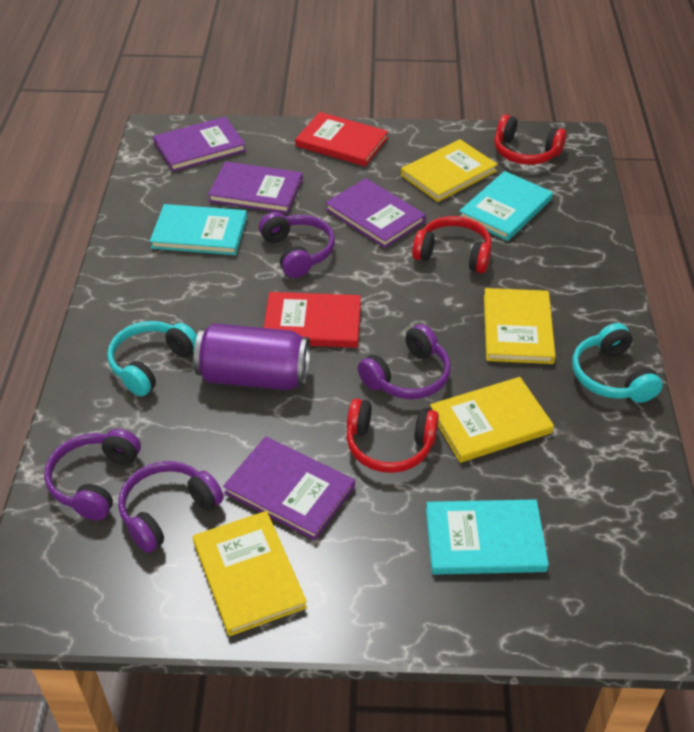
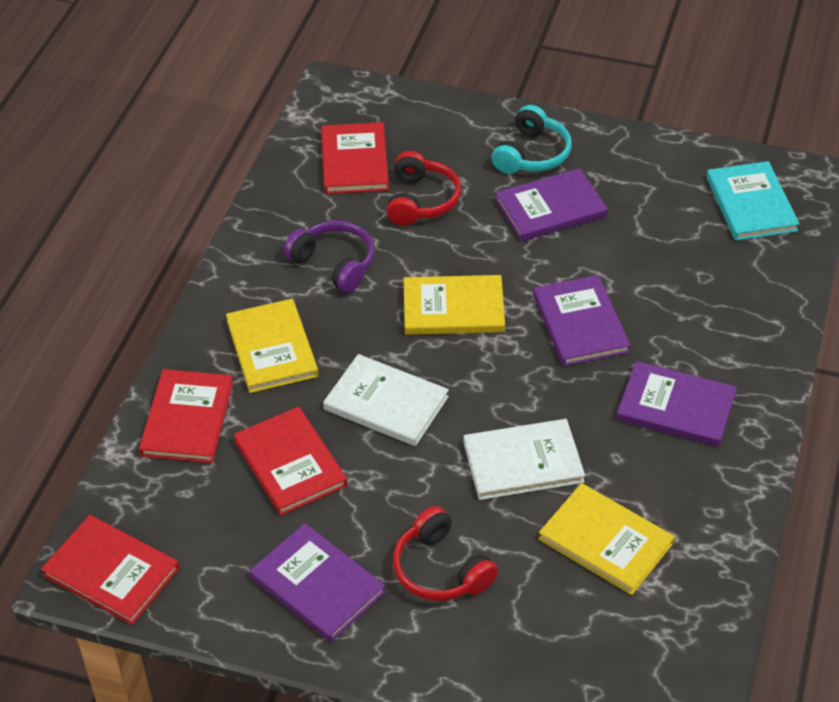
purple can: 1 -> 0
purple headphones: 4 -> 1
red book: 2 -> 4
red headphones: 3 -> 2
turquoise book: 3 -> 1
turquoise headphones: 2 -> 1
white book: 0 -> 2
yellow book: 4 -> 3

